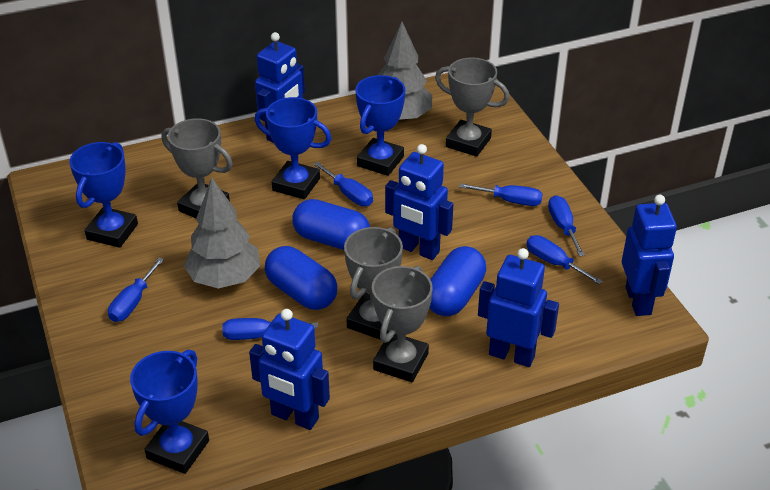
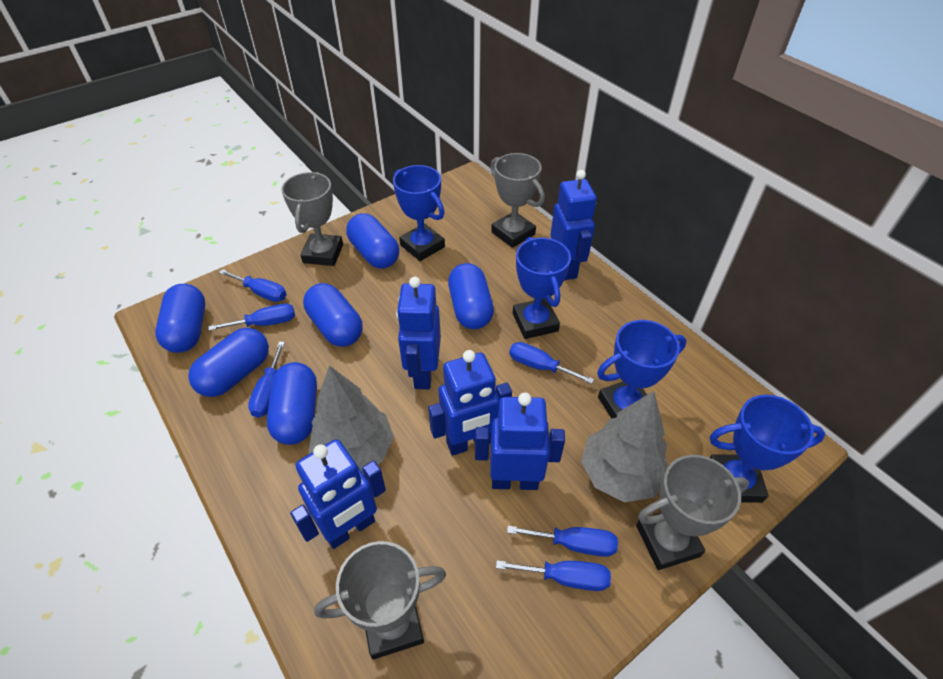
blue capsule: 3 -> 6

